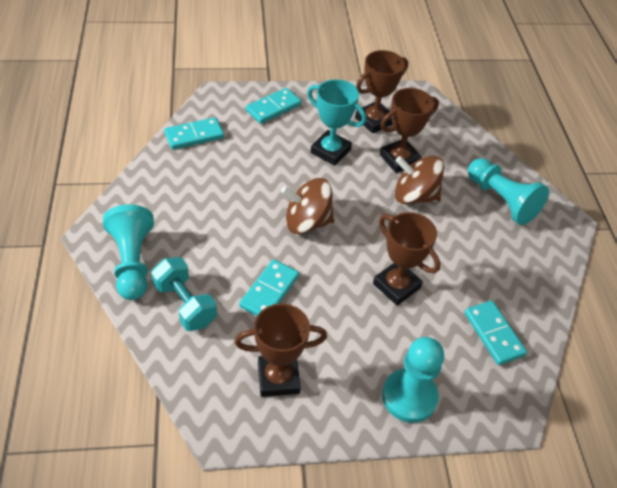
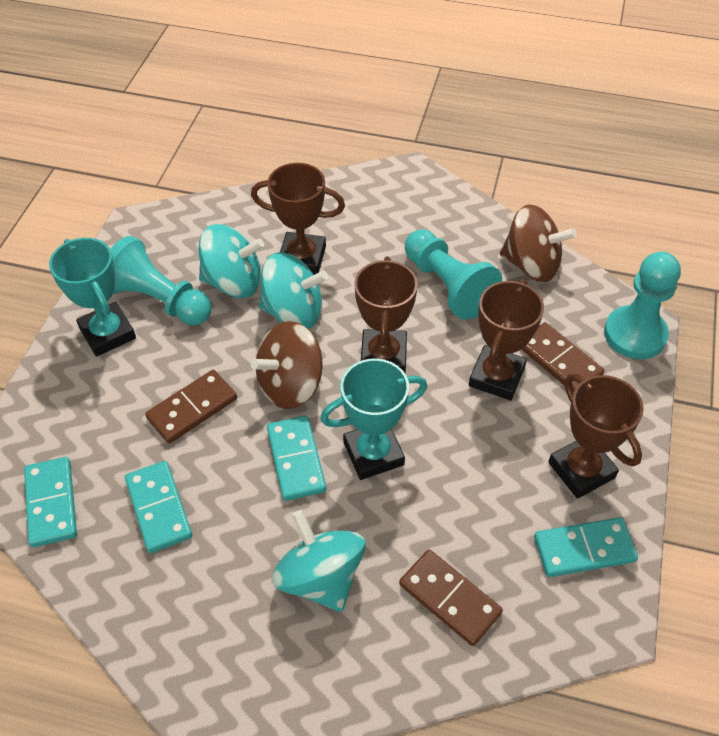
brown domino: 0 -> 3
turquoise dumbbell: 1 -> 0
turquoise spinning top: 0 -> 3
turquoise trophy: 1 -> 2

